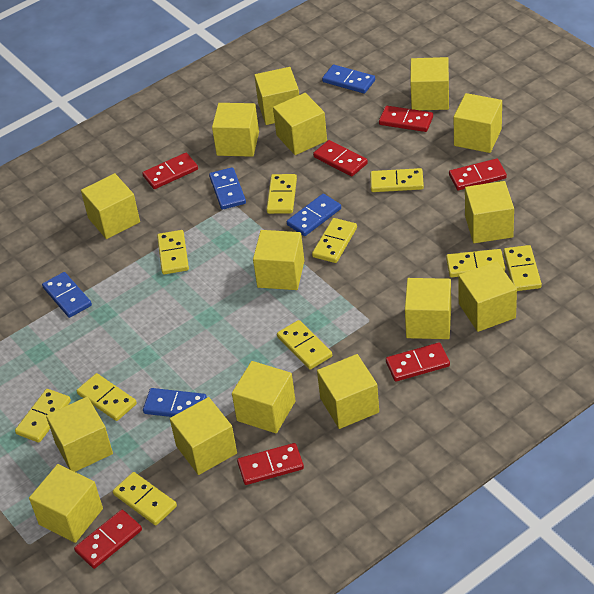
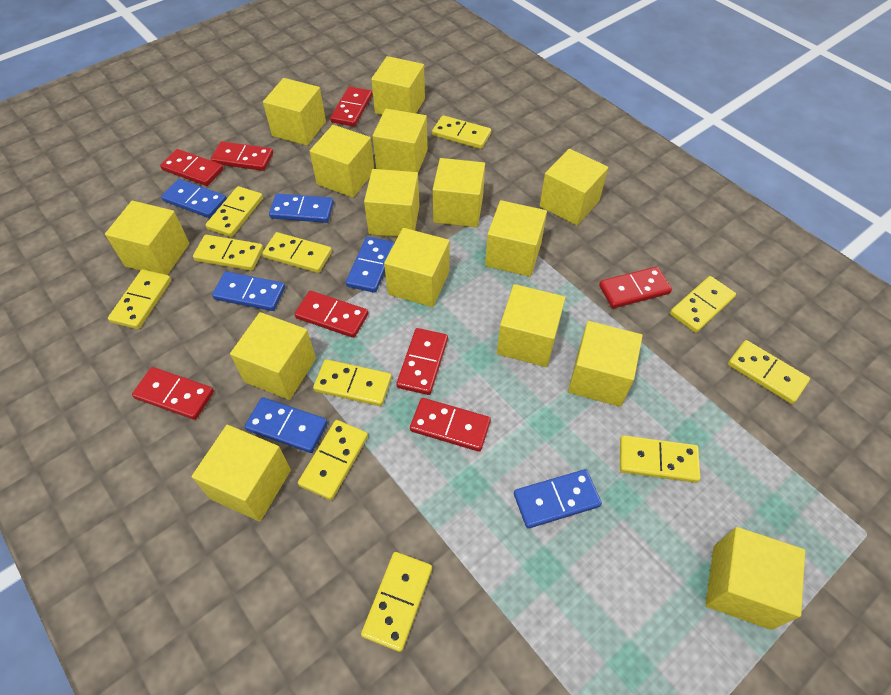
blue domino: 5 -> 6
red domino: 7 -> 8
yellow domino: 10 -> 11

